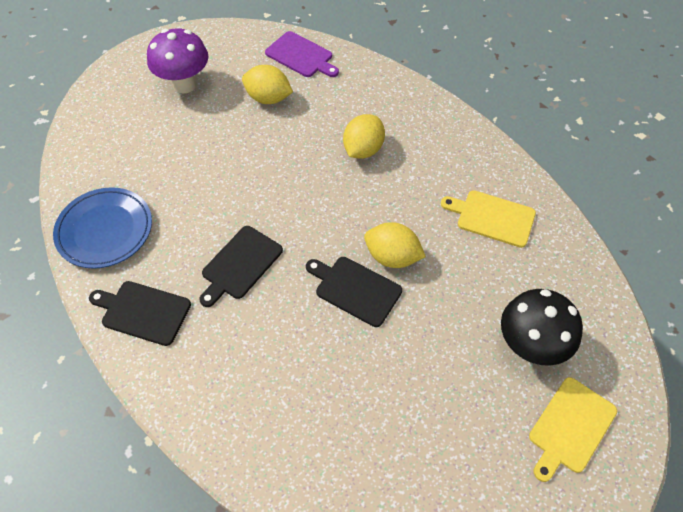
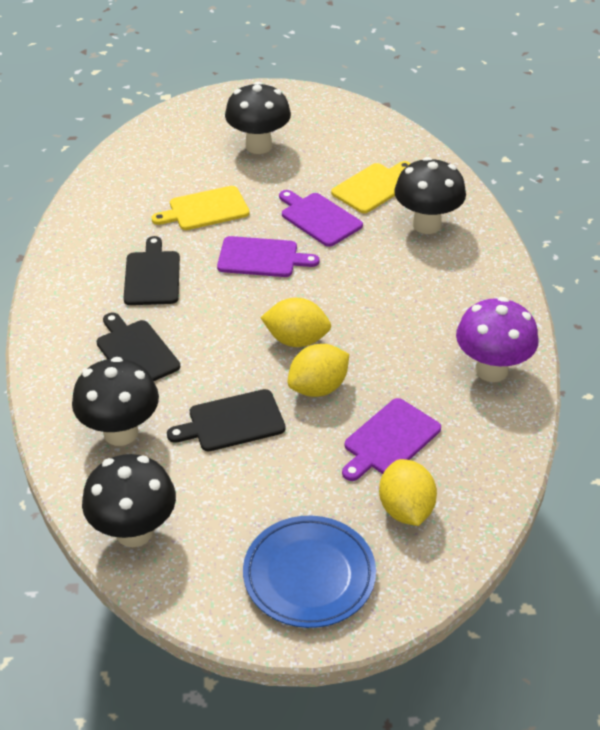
black mushroom: 1 -> 4
purple cutting board: 1 -> 3

